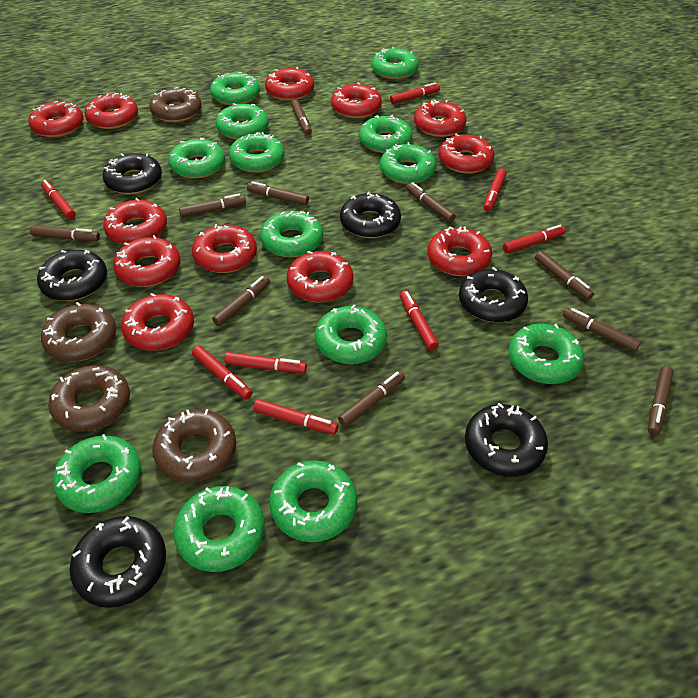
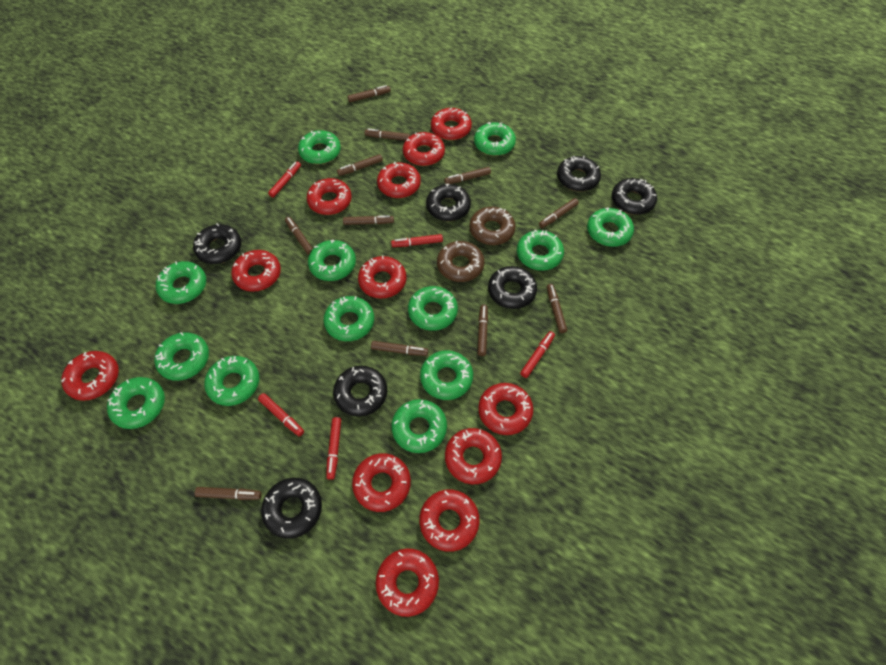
black donut: 6 -> 7
brown donut: 4 -> 2
brown marker: 10 -> 11
red marker: 8 -> 5

